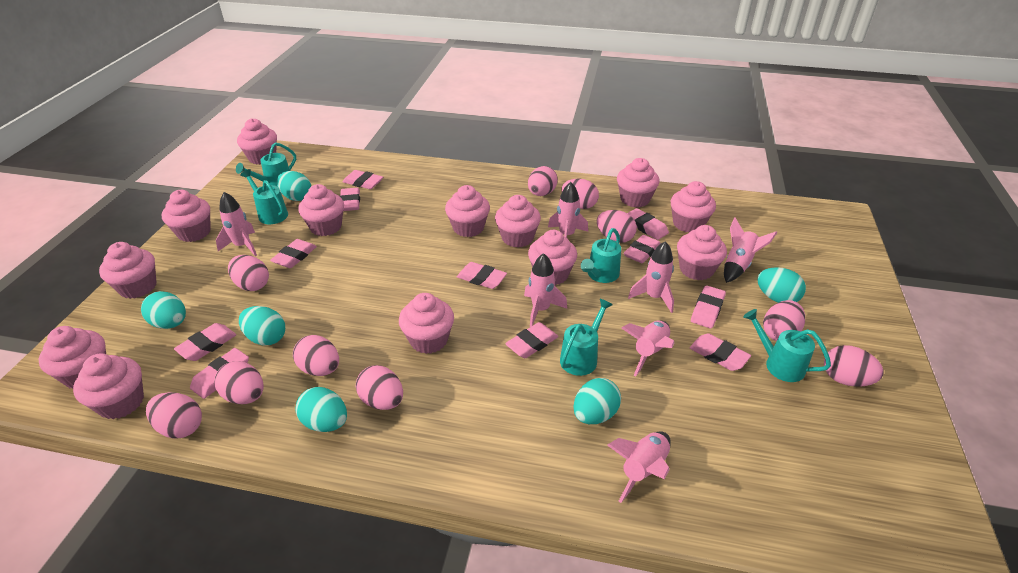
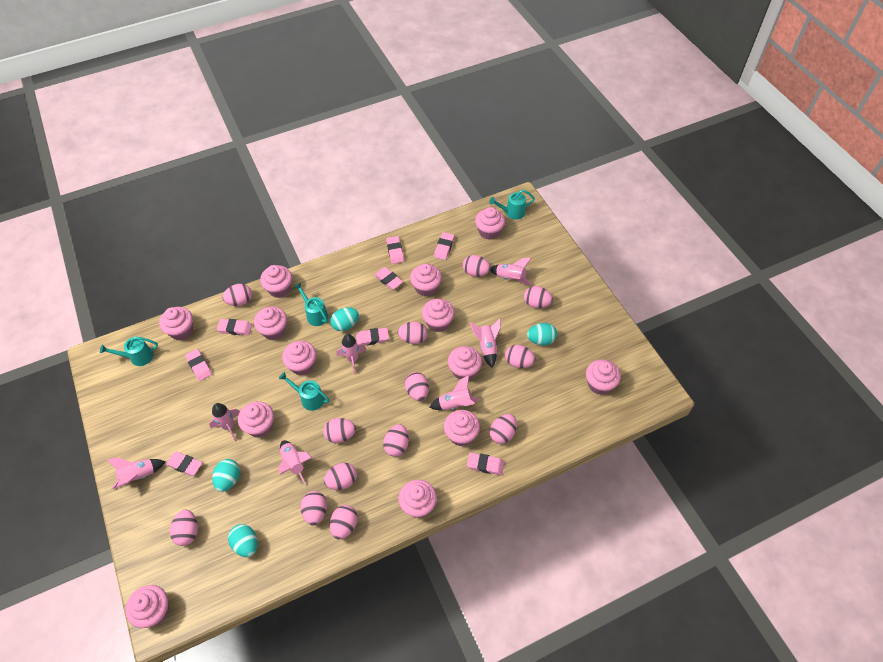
pink egg: 10 -> 13
pink eraser: 11 -> 8
turquoise egg: 6 -> 4
turquoise watering can: 5 -> 4

